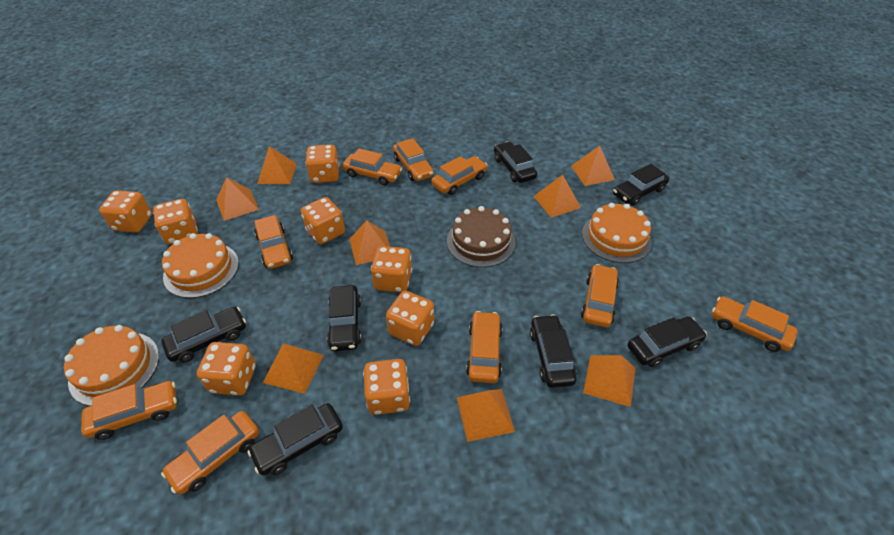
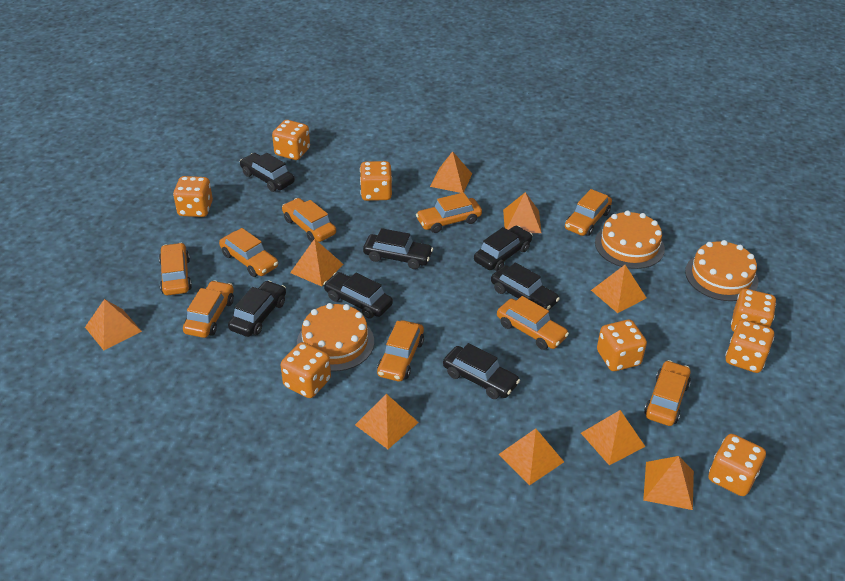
brown cake: 1 -> 0
orange pyramid: 8 -> 9

